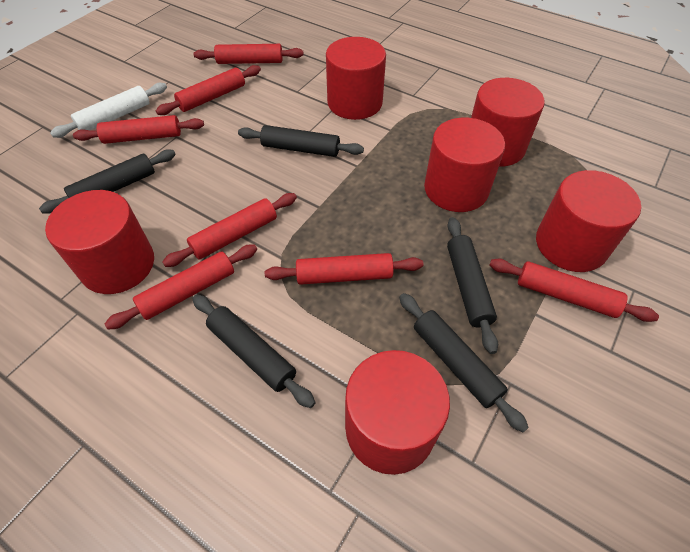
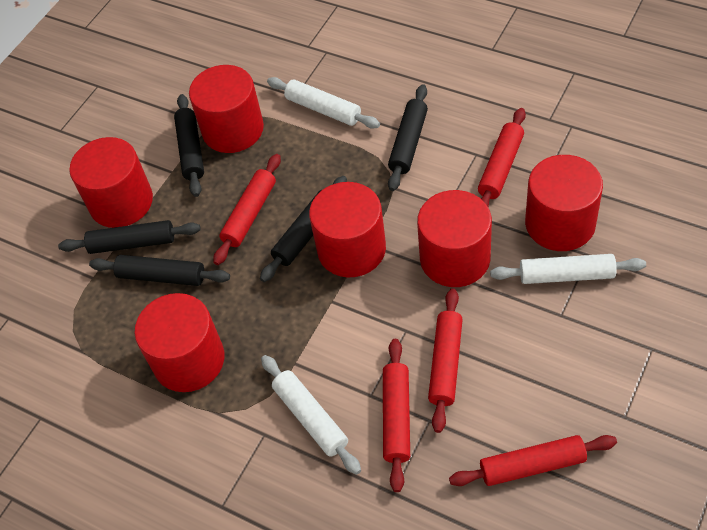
red rolling pin: 7 -> 5
white rolling pin: 1 -> 3

